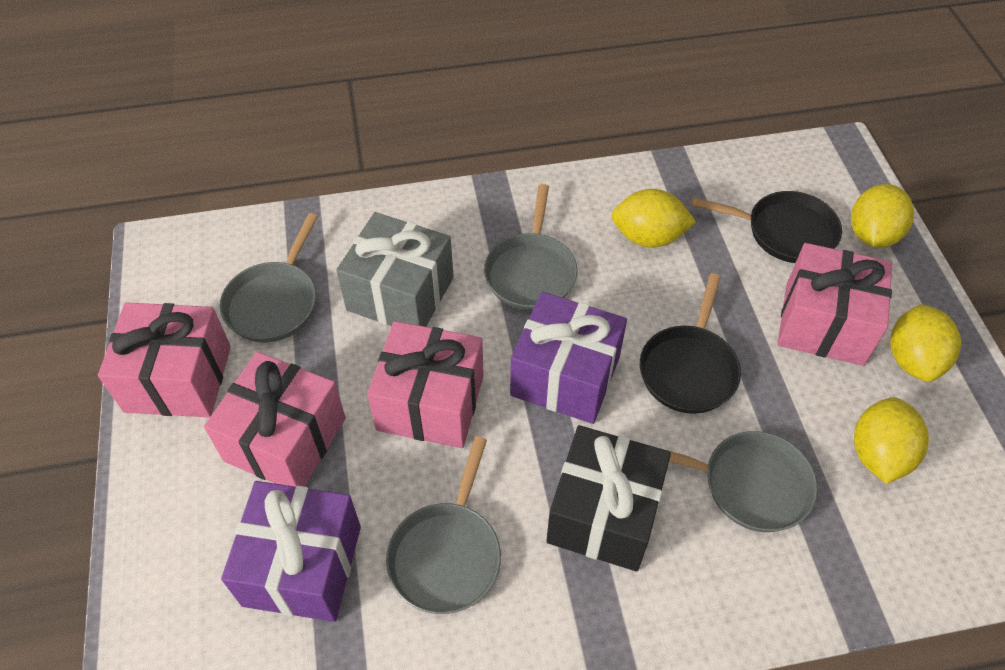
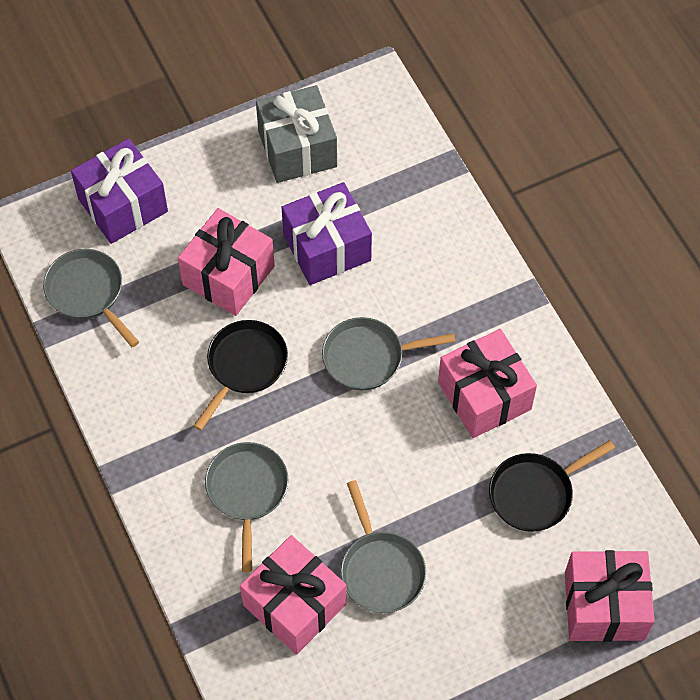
black gift: 1 -> 0
yellow lemon: 4 -> 0

